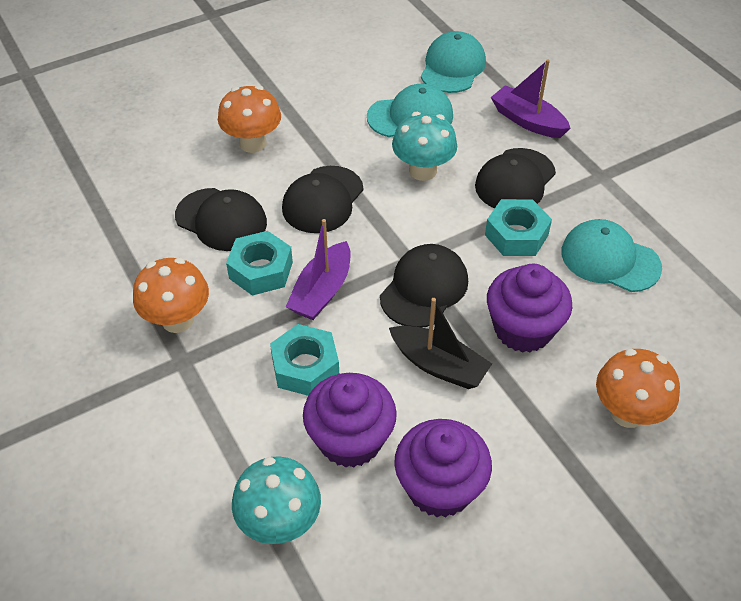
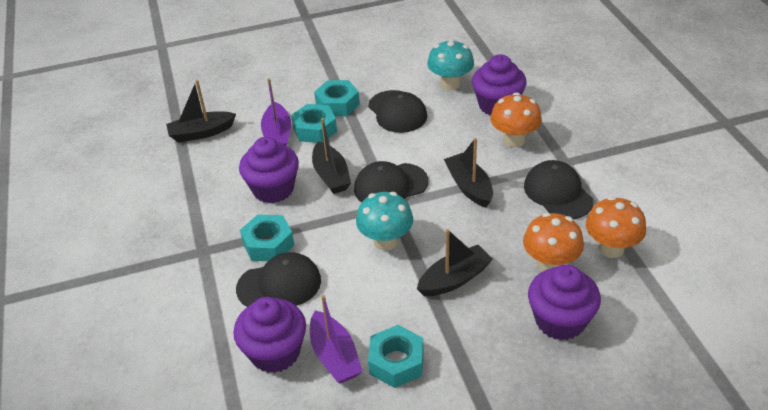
black boat: 1 -> 4
purple cupcake: 3 -> 4
turquoise cap: 3 -> 0
turquoise nut: 3 -> 4

